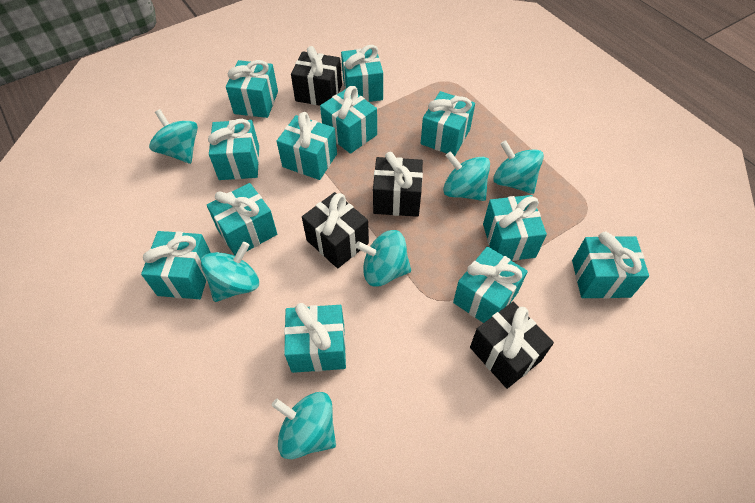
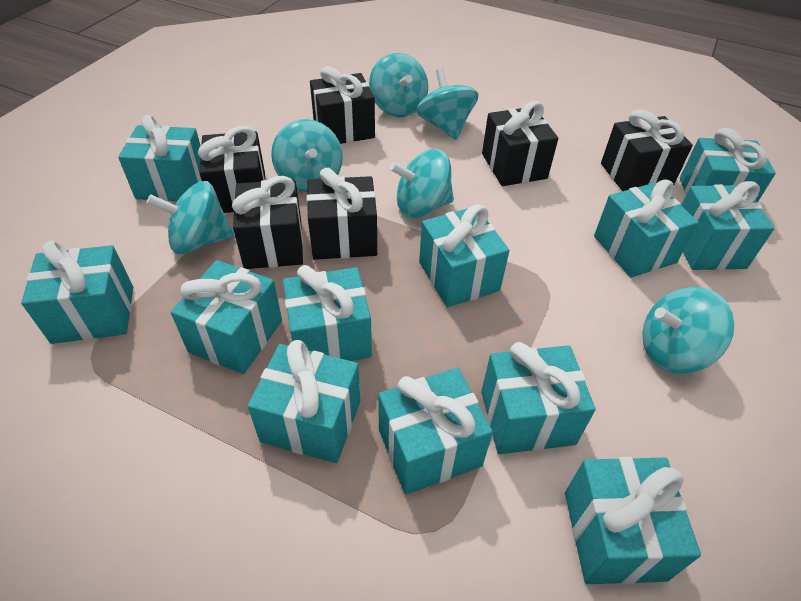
black gift: 4 -> 6

